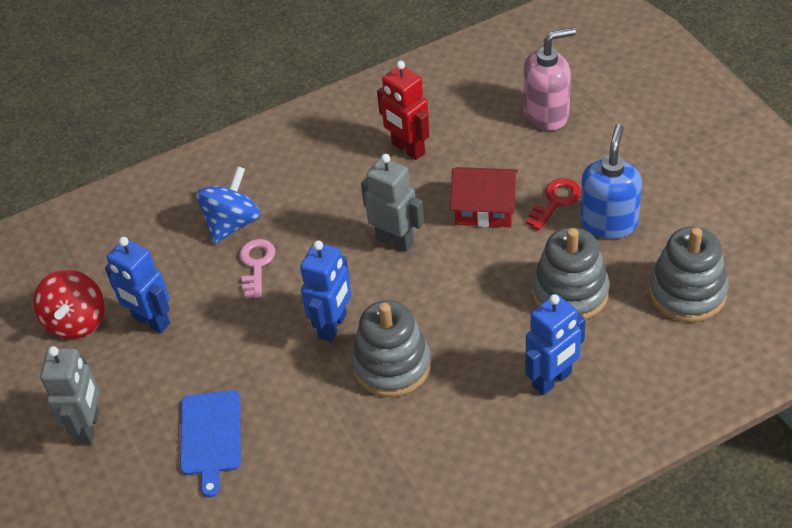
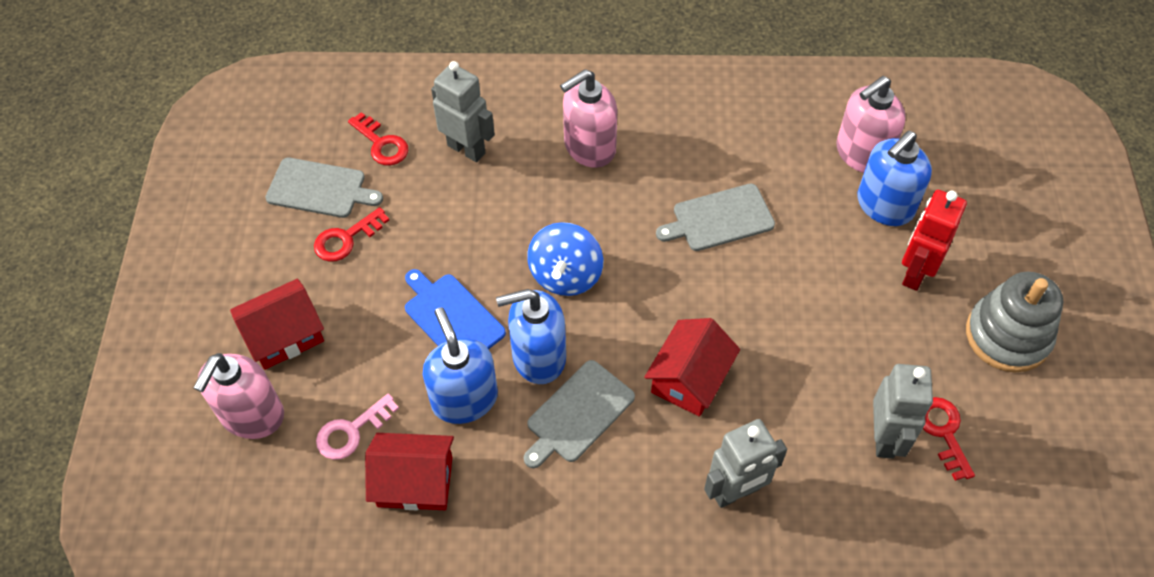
blue robot: 3 -> 0
blue soap dispenser: 1 -> 3
grey cutting board: 0 -> 3
grey robot: 2 -> 3
grey stacking toy: 3 -> 1
pink soap dispenser: 1 -> 3
red house: 1 -> 3
red key: 1 -> 3
red spinning top: 1 -> 0

